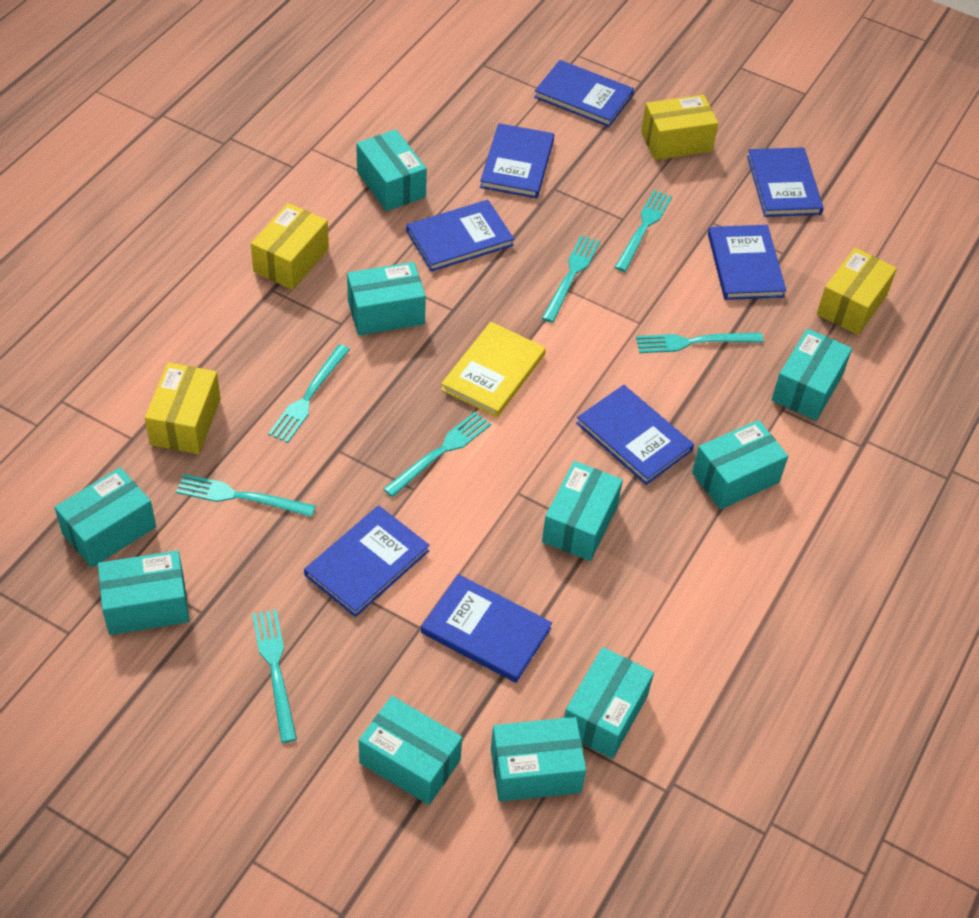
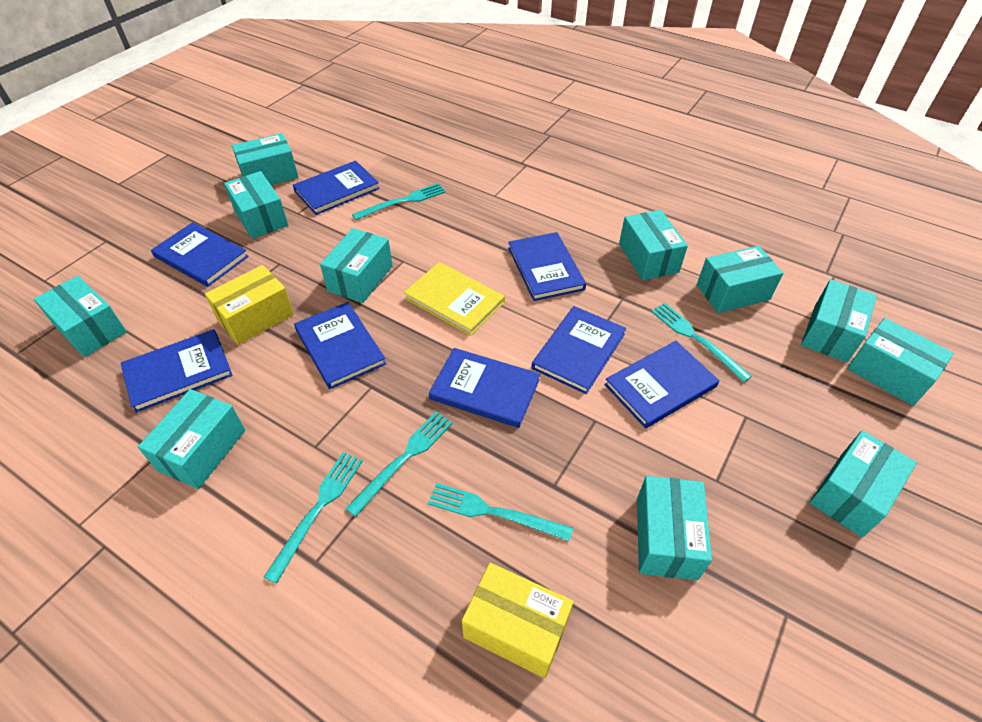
turquoise box: 10 -> 11
turquoise fork: 7 -> 5
yellow box: 4 -> 2

